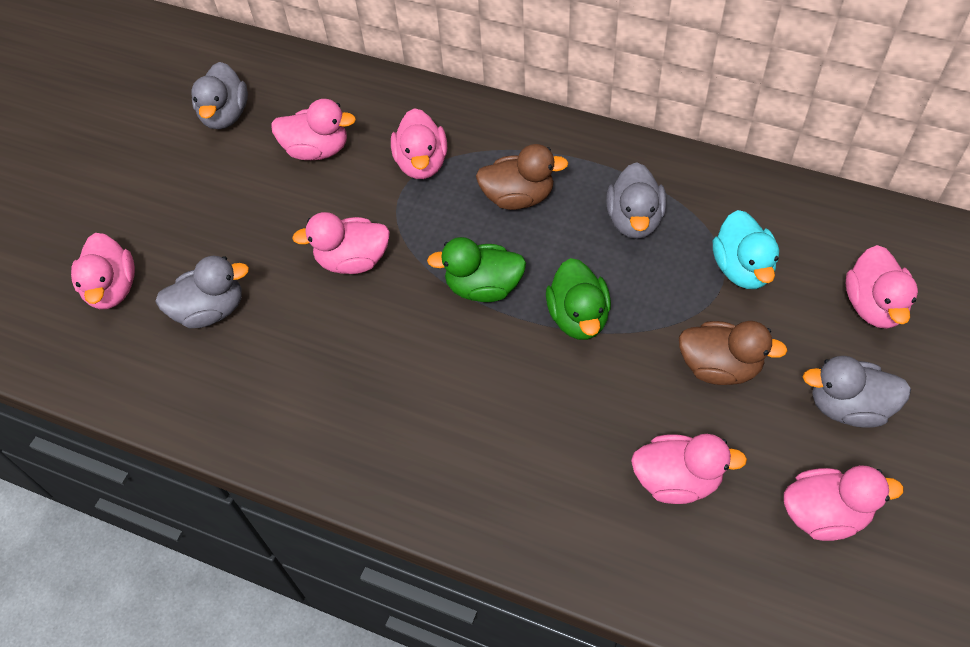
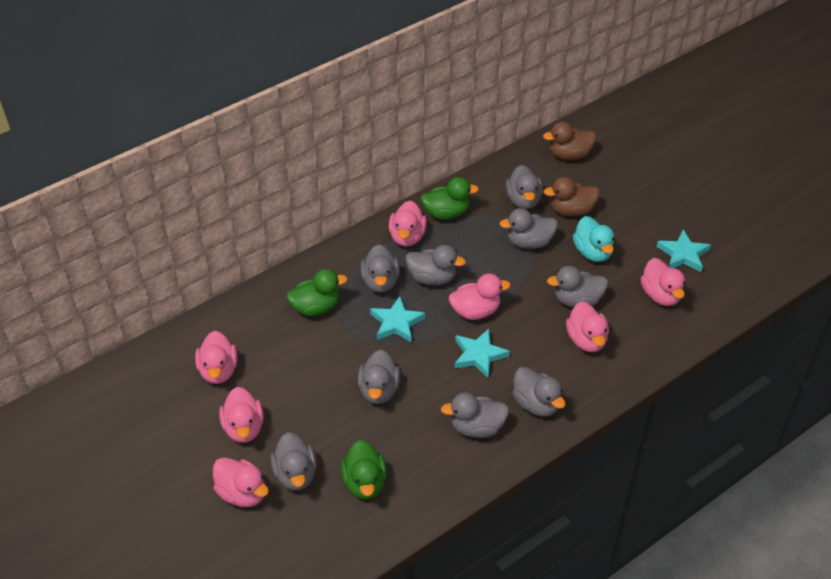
green duck: 2 -> 3
grey duck: 4 -> 9
turquoise star: 0 -> 3

